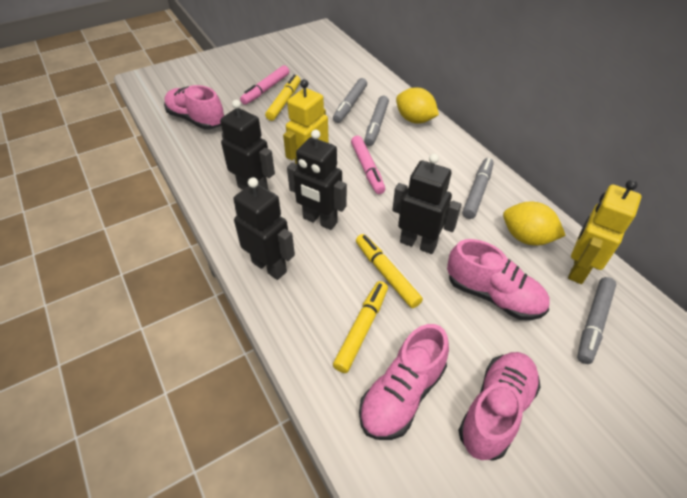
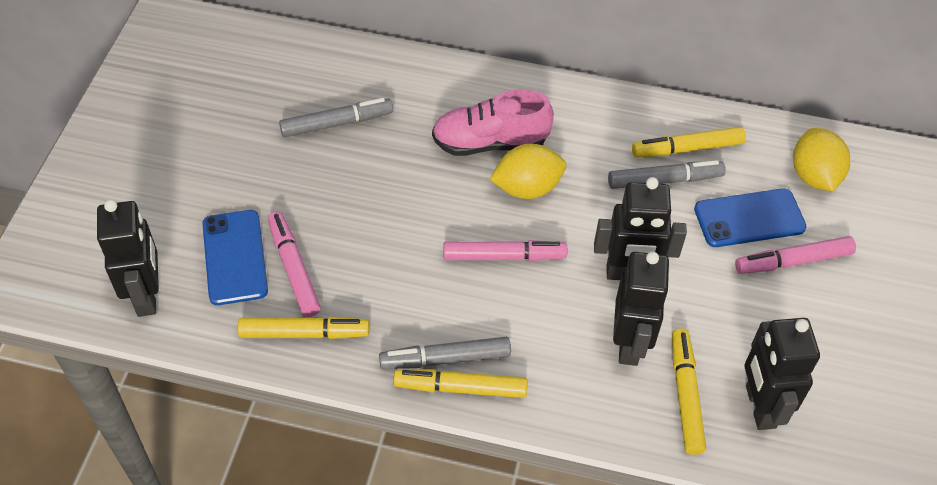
blue phone: 0 -> 2
grey marker: 4 -> 3
pink marker: 2 -> 3
pink shoe: 4 -> 1
yellow marker: 3 -> 4
yellow robot: 2 -> 0

